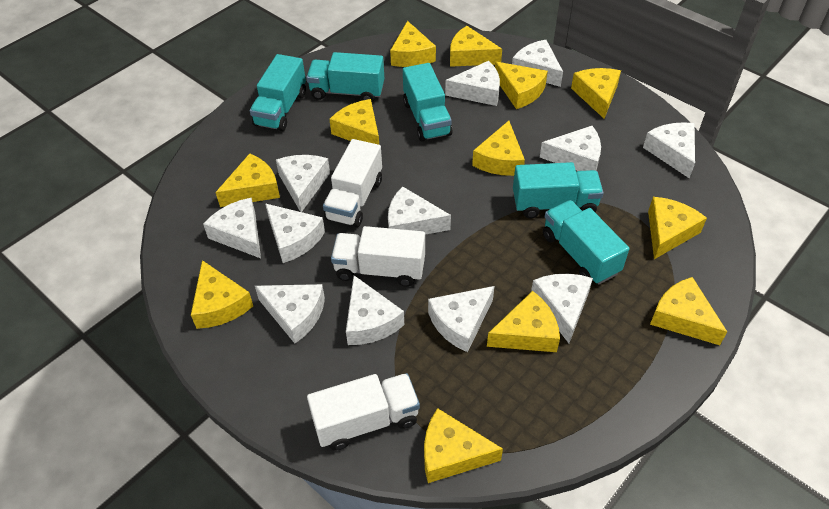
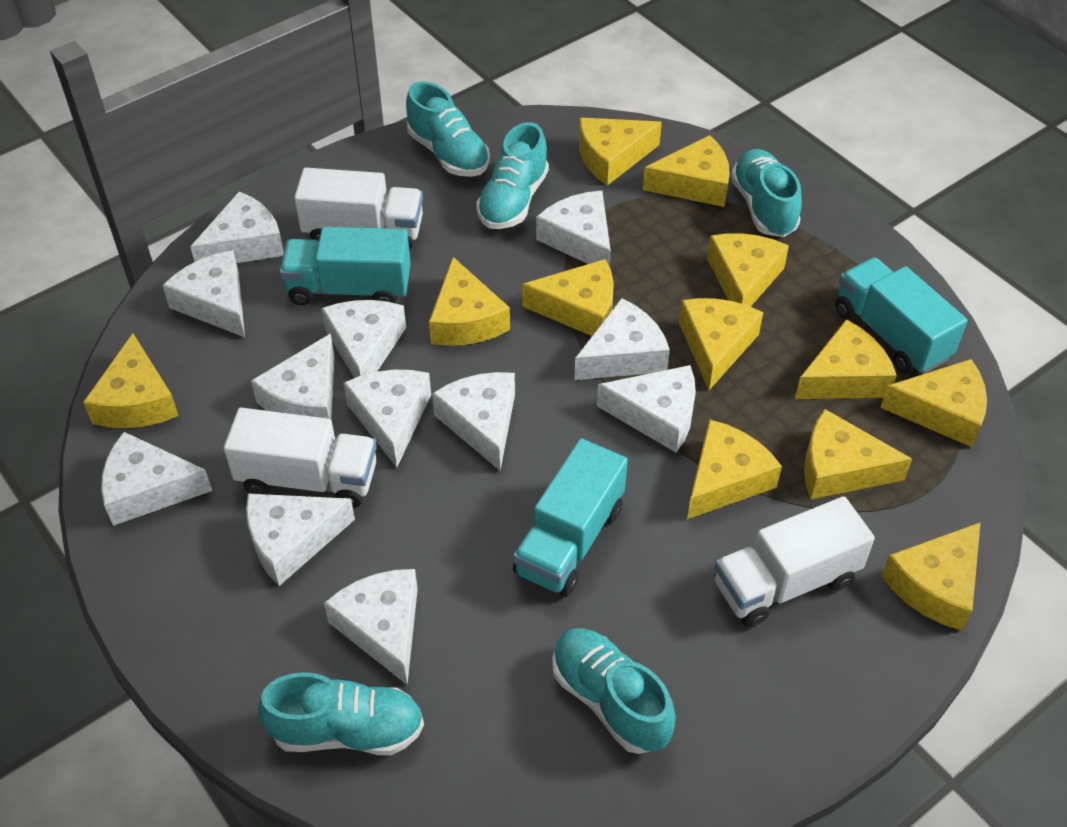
turquoise shoe: 0 -> 5
turquoise truck: 5 -> 3

